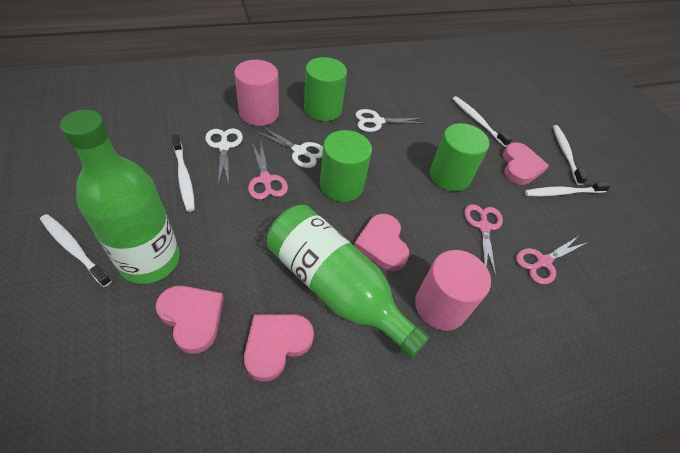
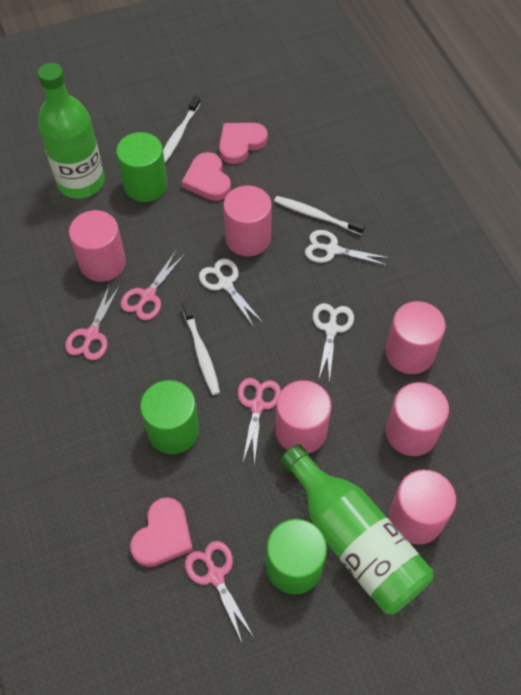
pink cylinder: 2 -> 6
pink heart: 4 -> 3
pink scissors: 3 -> 4
white toothbrush: 5 -> 3

